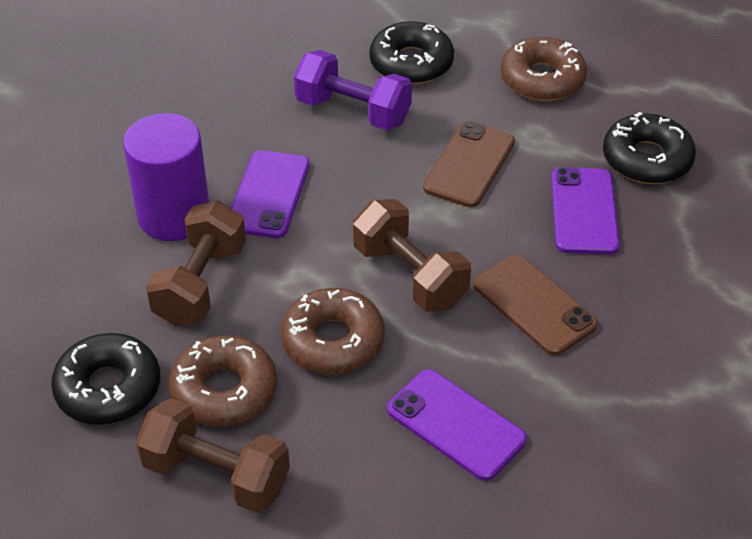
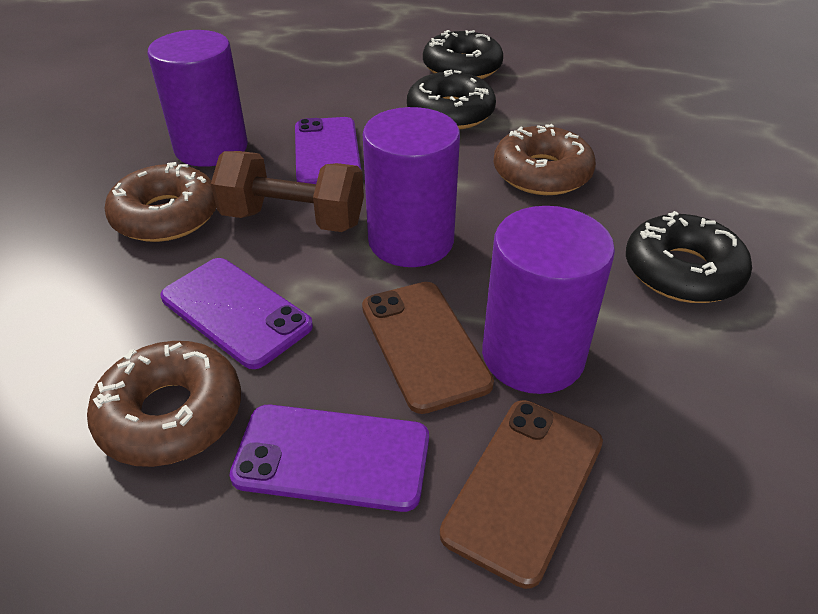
brown dumbbell: 3 -> 1
purple cylinder: 1 -> 3
purple dumbbell: 1 -> 0

